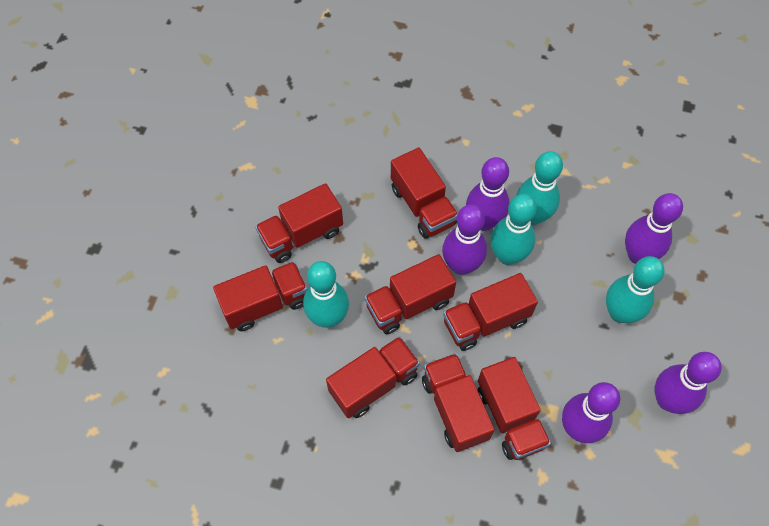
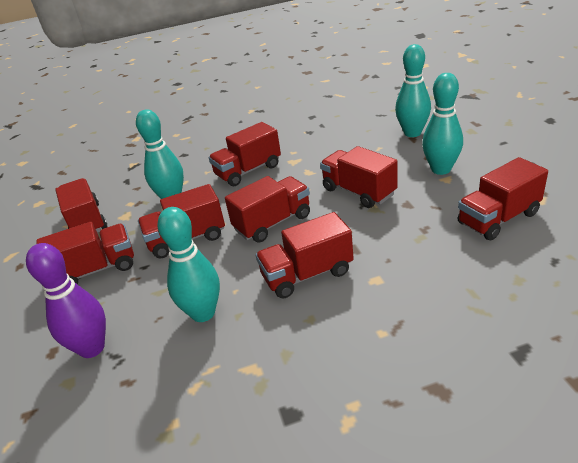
purple bowling pin: 5 -> 1

